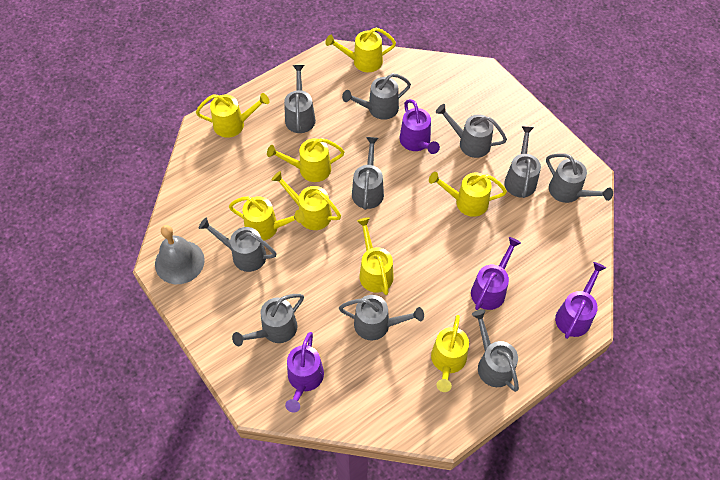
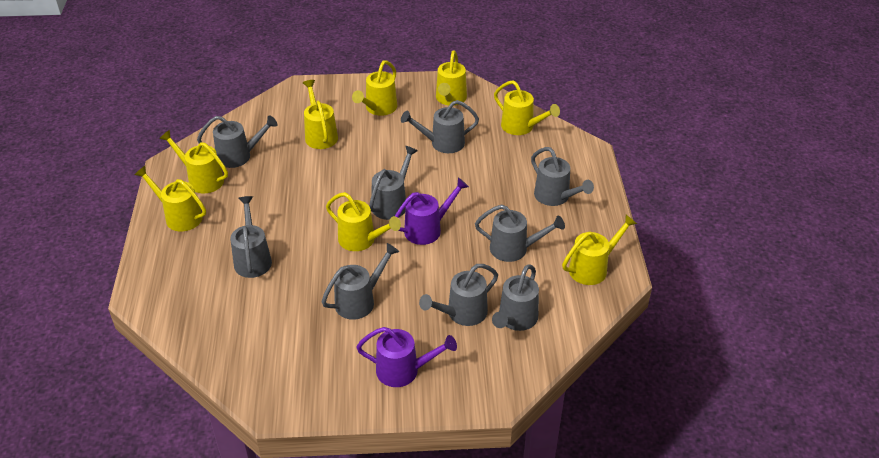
grey bell: 1 -> 0
grey watering can: 10 -> 9
purple watering can: 4 -> 2

